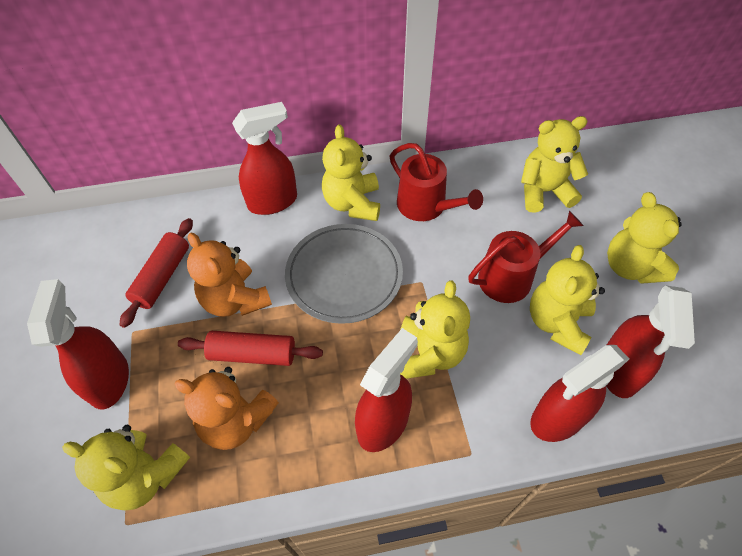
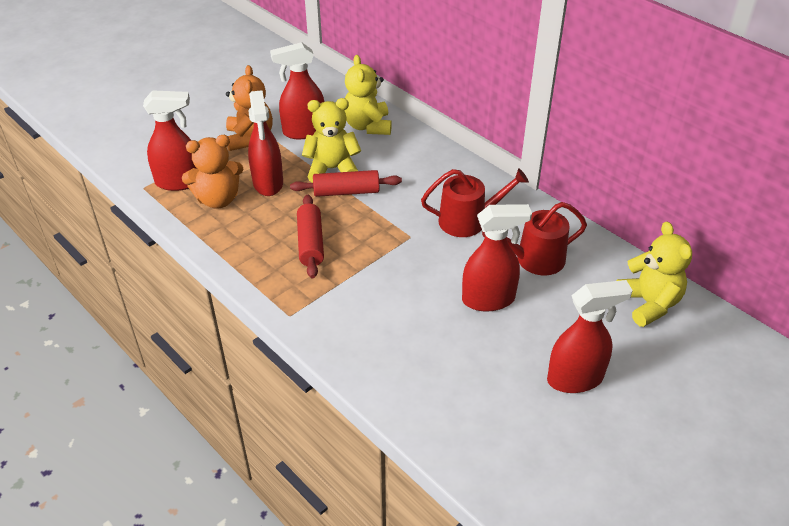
grey plate: 1 -> 0
yellow teddy bear: 6 -> 3

